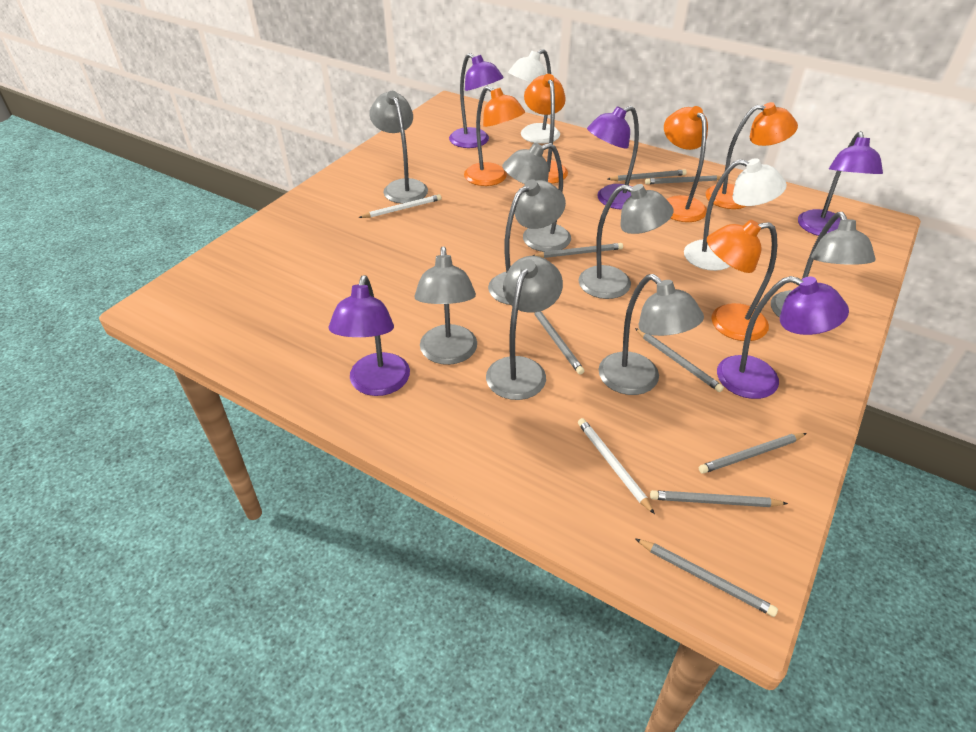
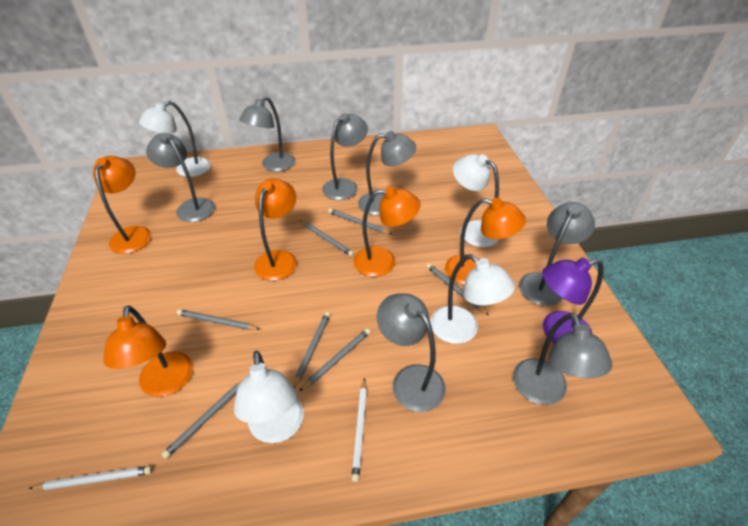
grey lamp: 8 -> 7
grey pencil: 8 -> 7
purple lamp: 5 -> 1
white lamp: 2 -> 4

